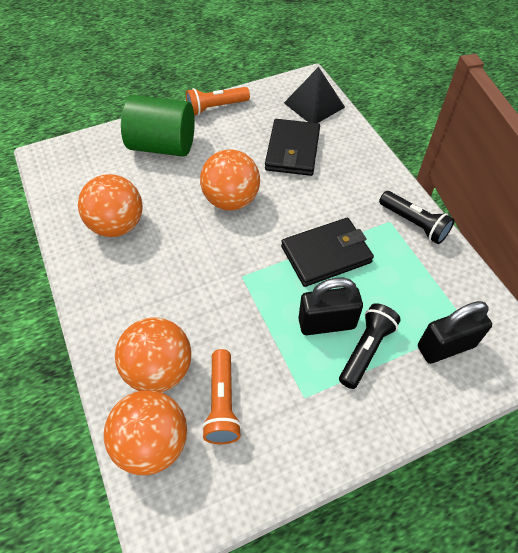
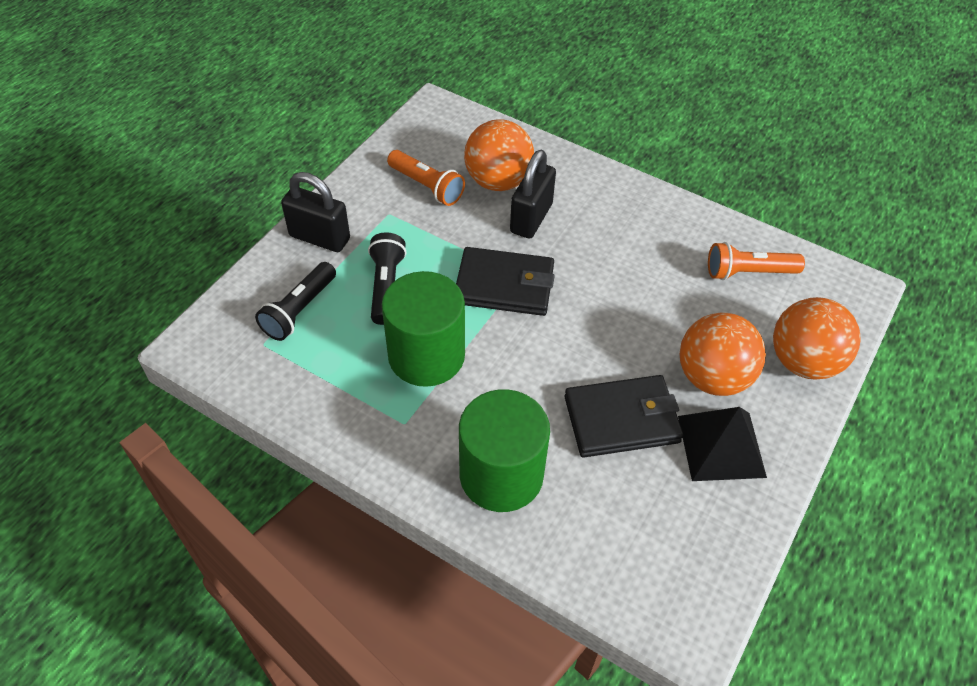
green cylinder: 1 -> 2
orange ball: 4 -> 3

